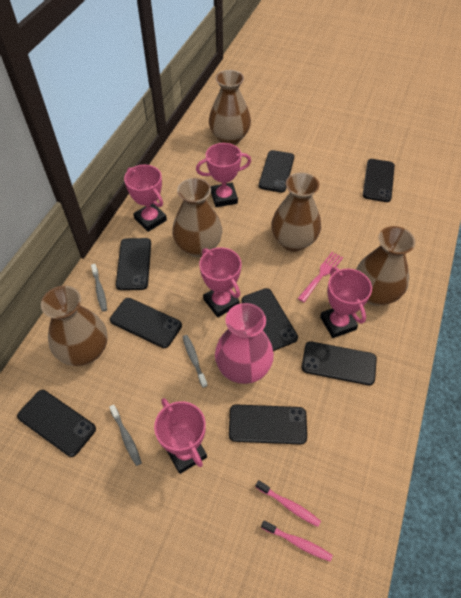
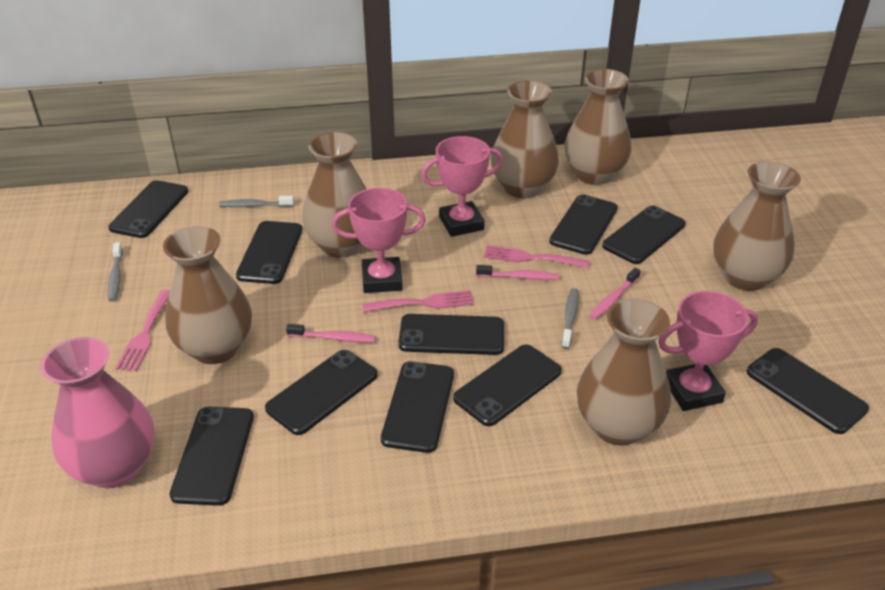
black phone: 8 -> 10
brown vase: 5 -> 6
pink fork: 1 -> 3
pink toothbrush: 2 -> 3
pink trophy: 5 -> 3

